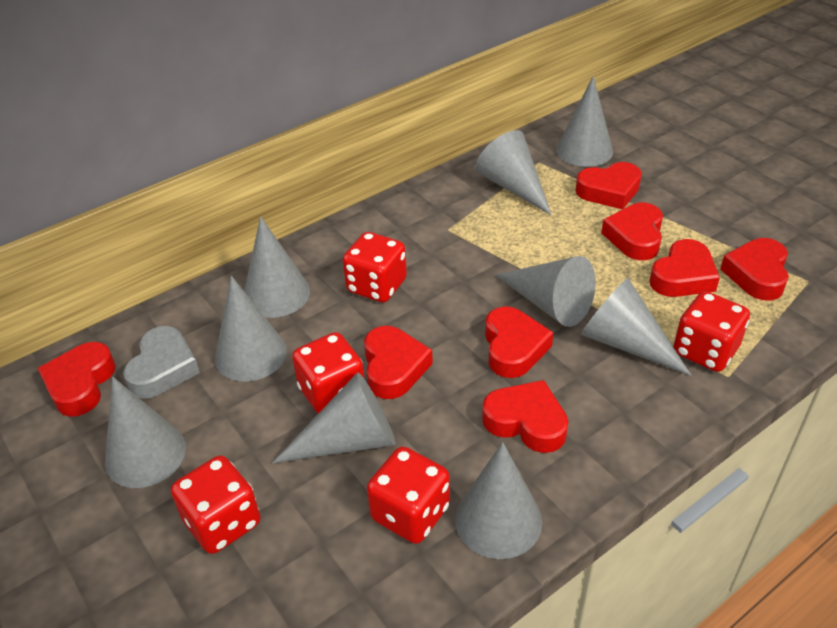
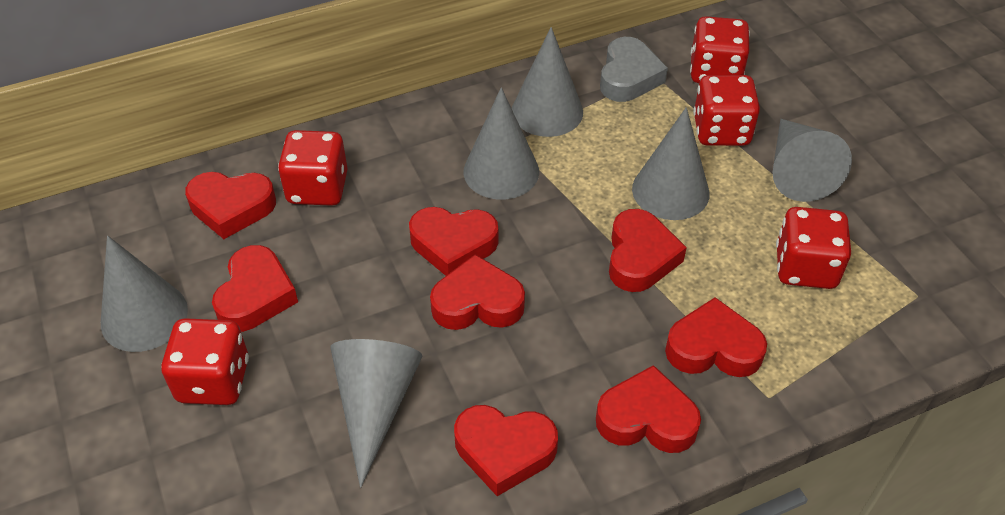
grey cone: 9 -> 6

